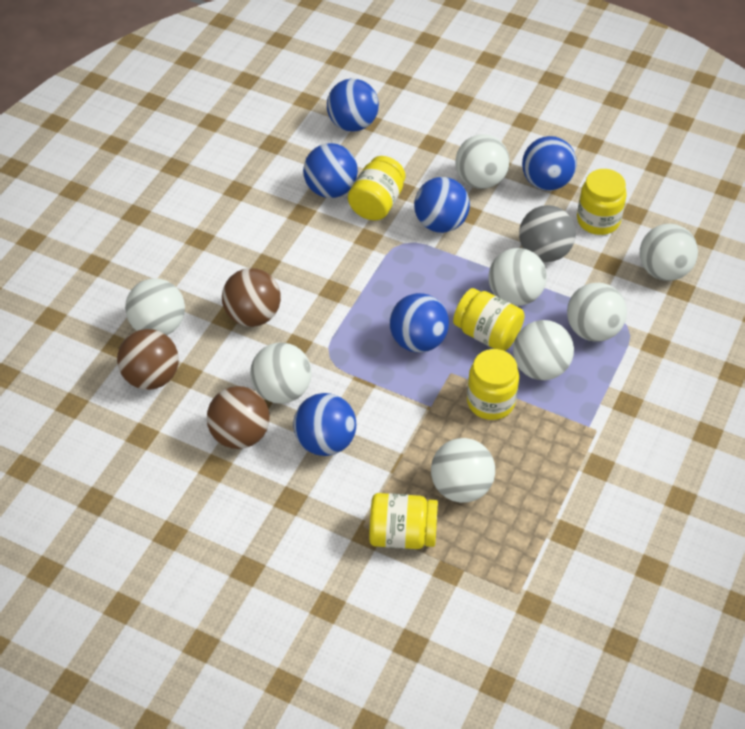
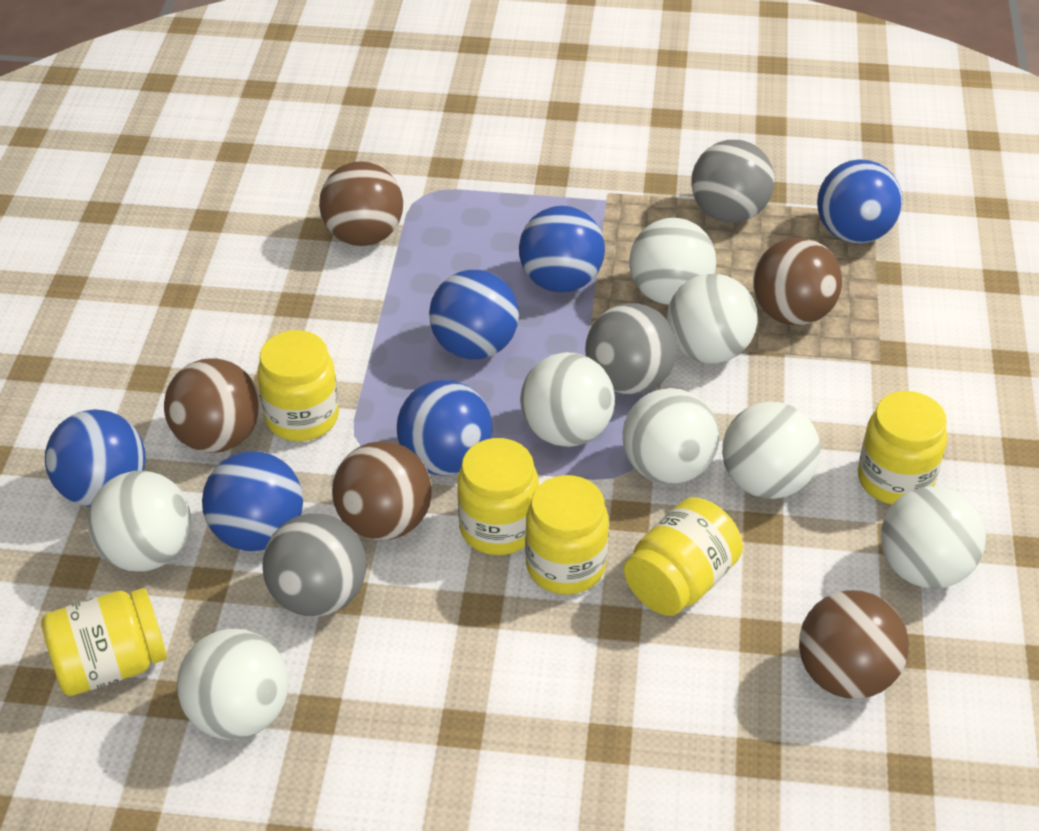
brown ball: 3 -> 5
grey ball: 1 -> 3
yellow jar: 5 -> 6

